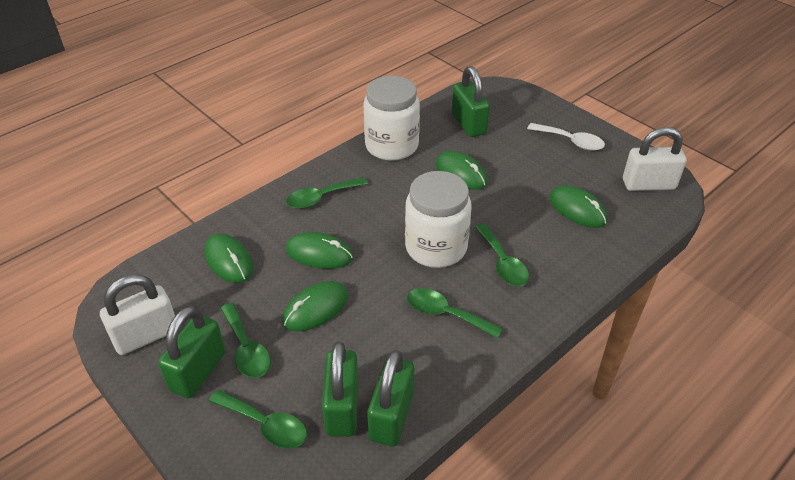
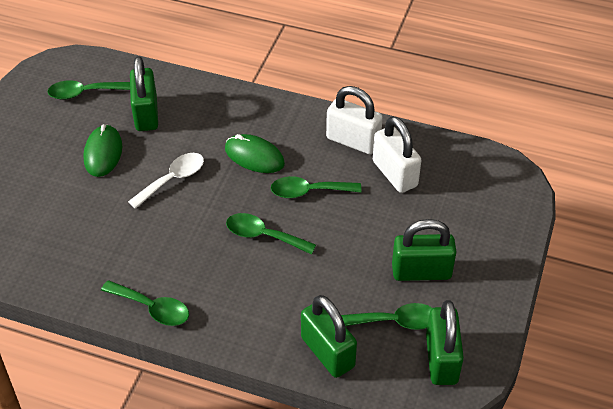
green mouse: 5 -> 2
white jar: 2 -> 0

